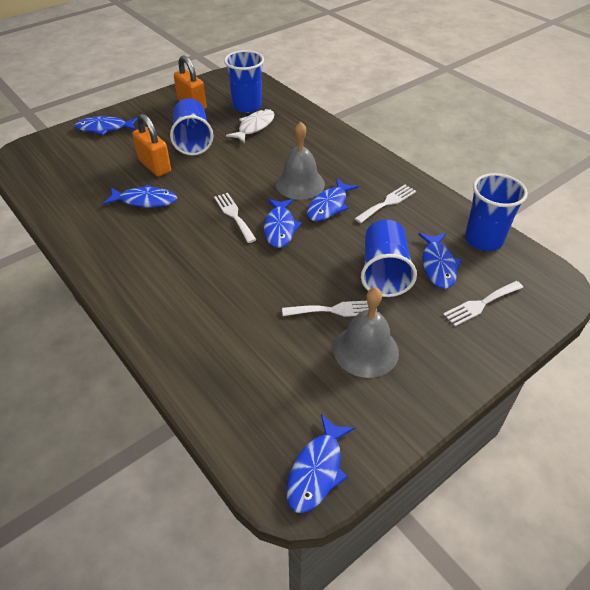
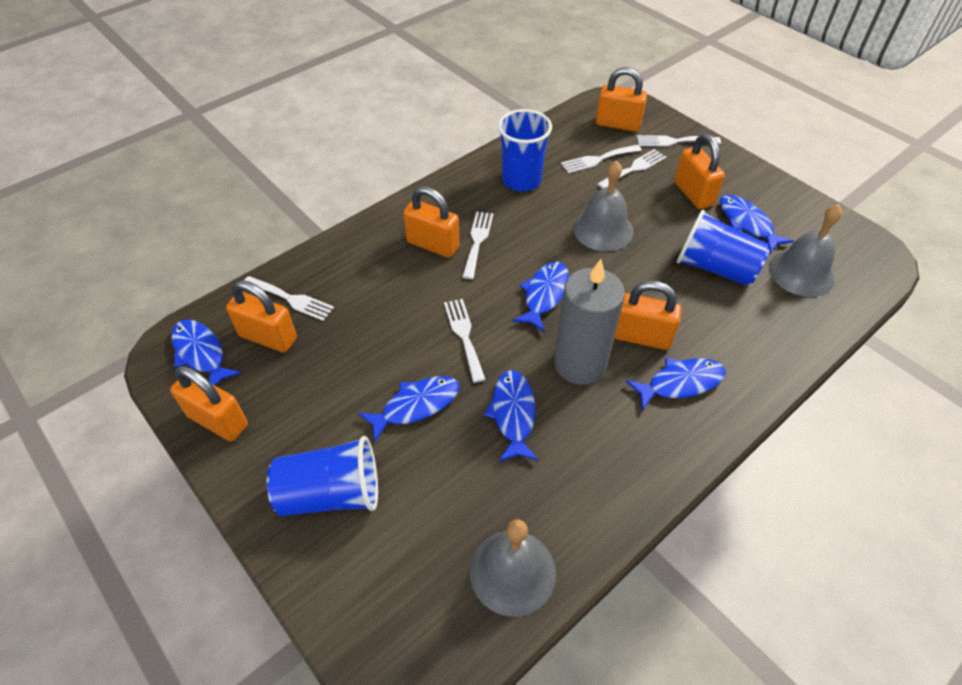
blue cup: 4 -> 3
grey bell: 2 -> 3
grey candle: 0 -> 1
orange padlock: 2 -> 6
white fish: 1 -> 0
white fork: 4 -> 6

